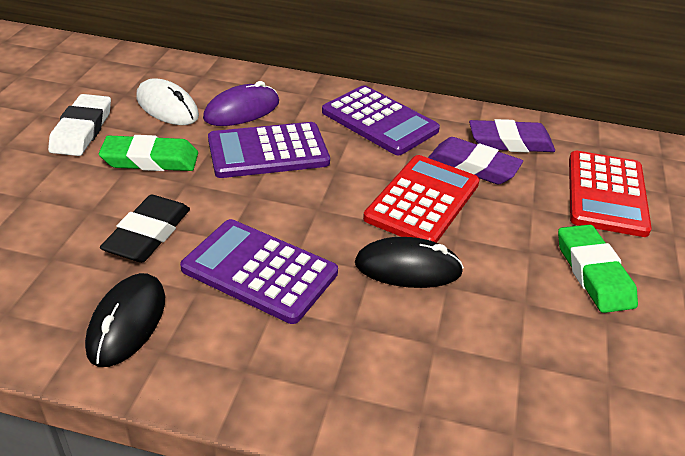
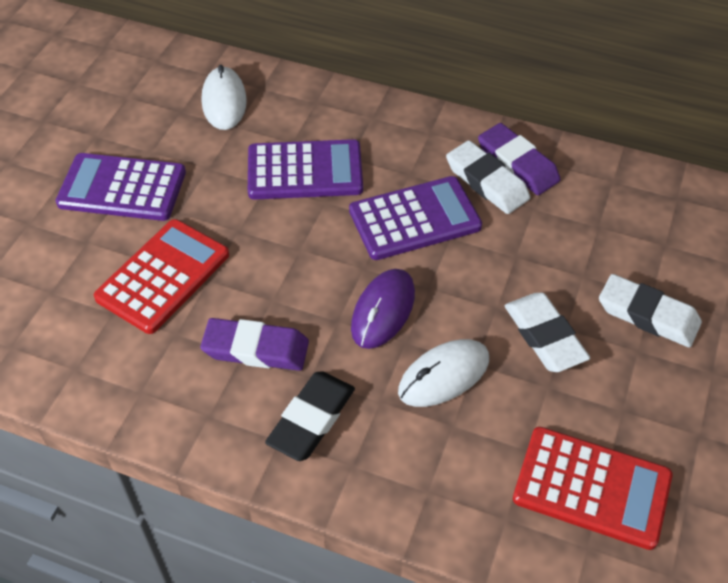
black mouse: 2 -> 0
green eraser: 2 -> 0
white eraser: 1 -> 3
white mouse: 1 -> 2

